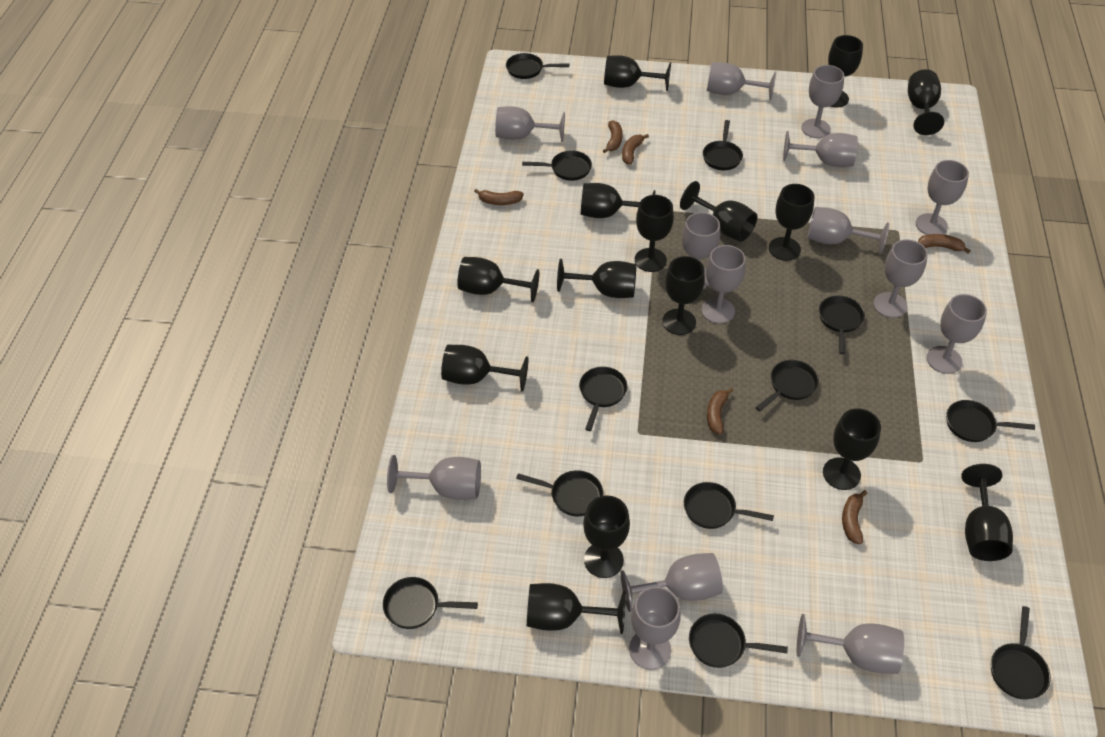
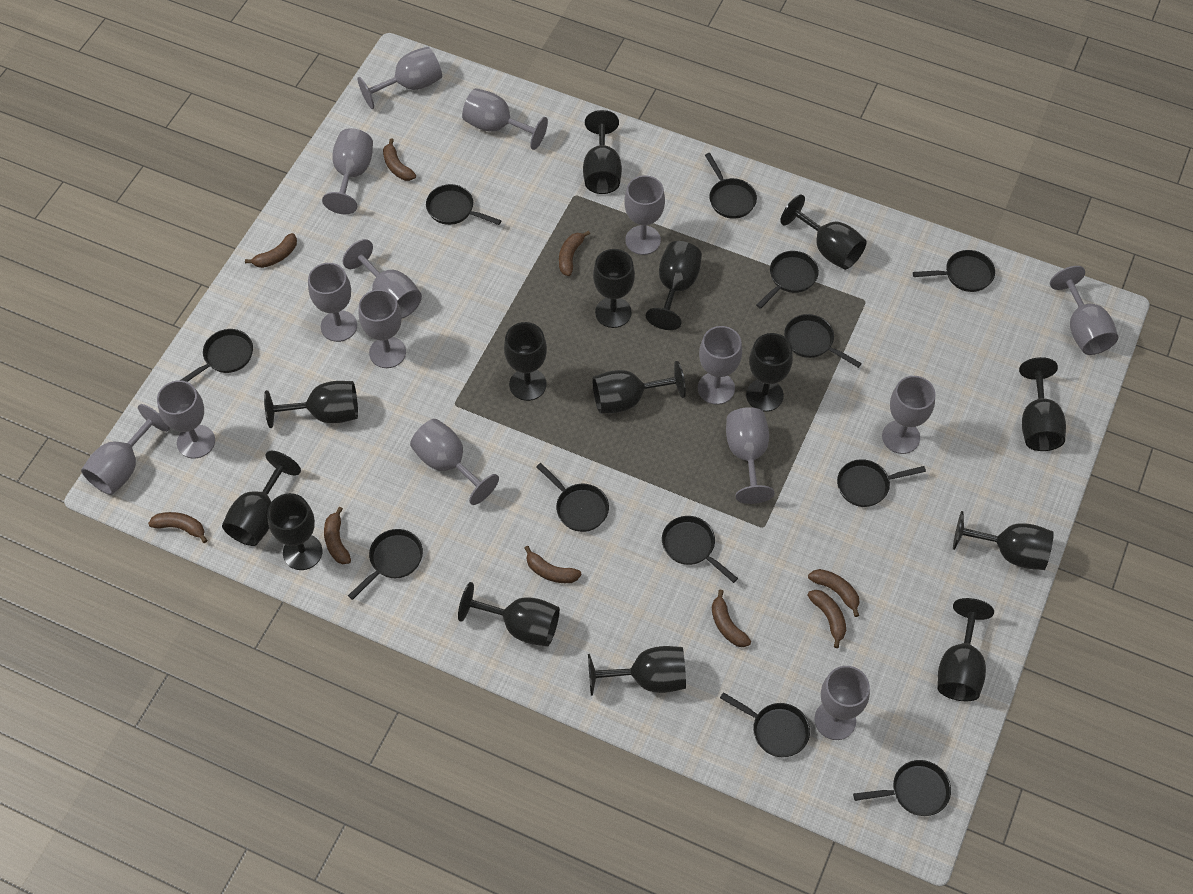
brown banana: 6 -> 9
grey goblet: 14 -> 15

